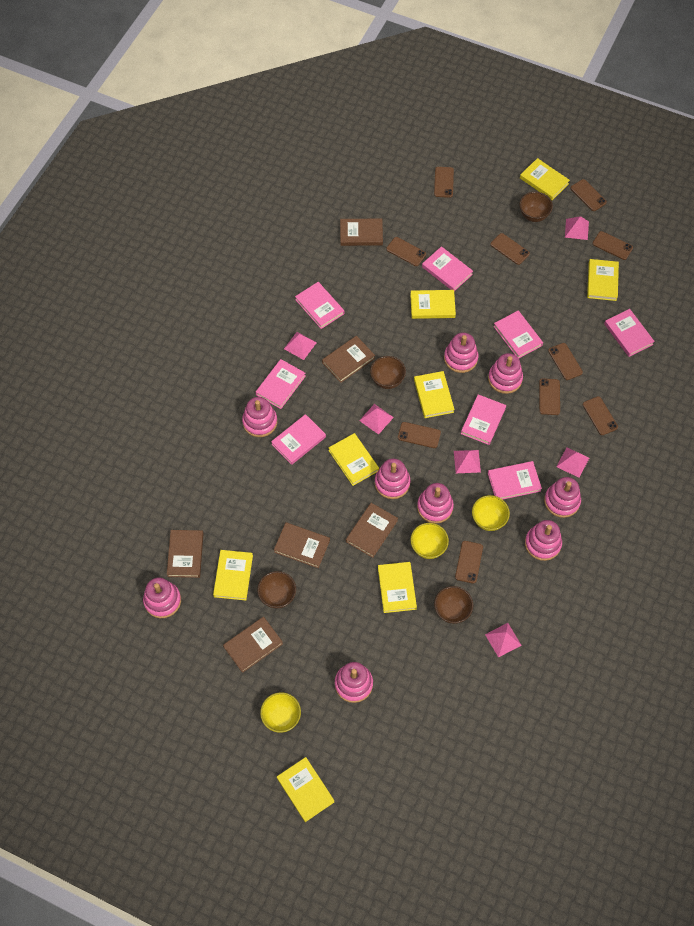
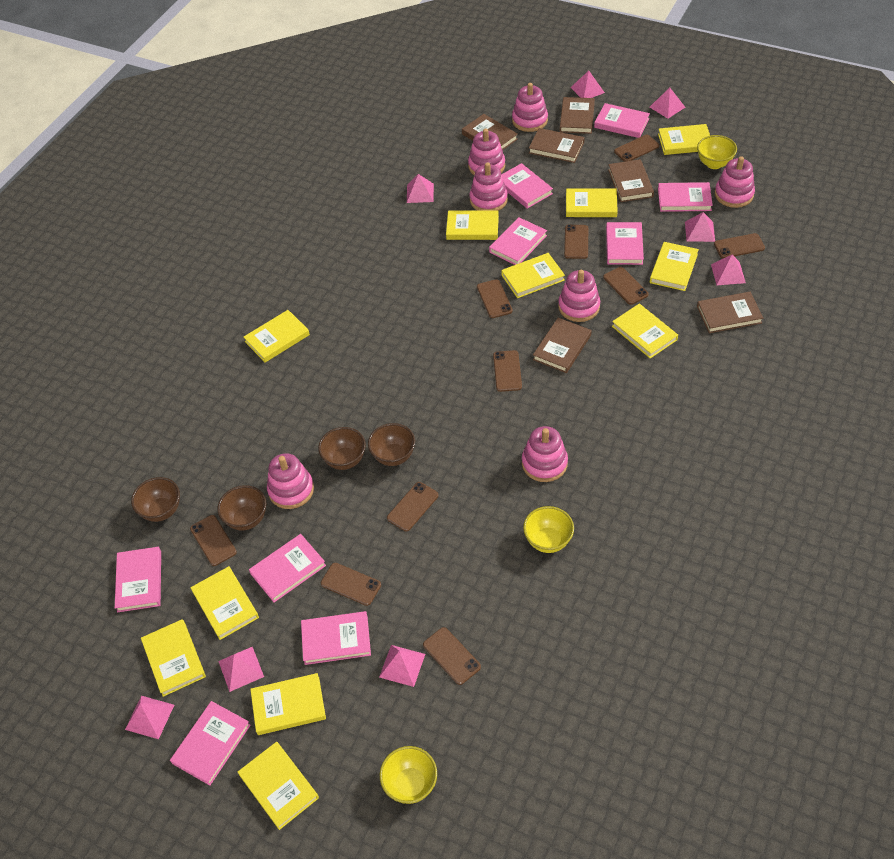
pink book: 8 -> 9
pink pyramid: 6 -> 8
pink stacking toy: 9 -> 7
yellow book: 8 -> 11

